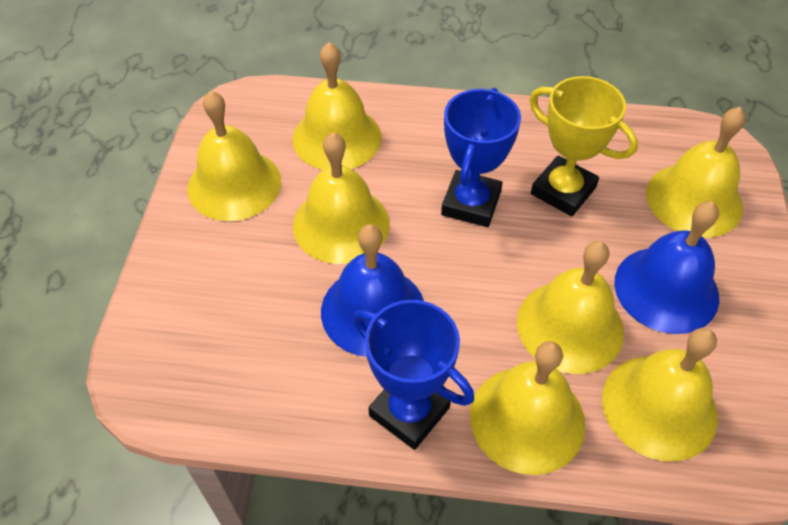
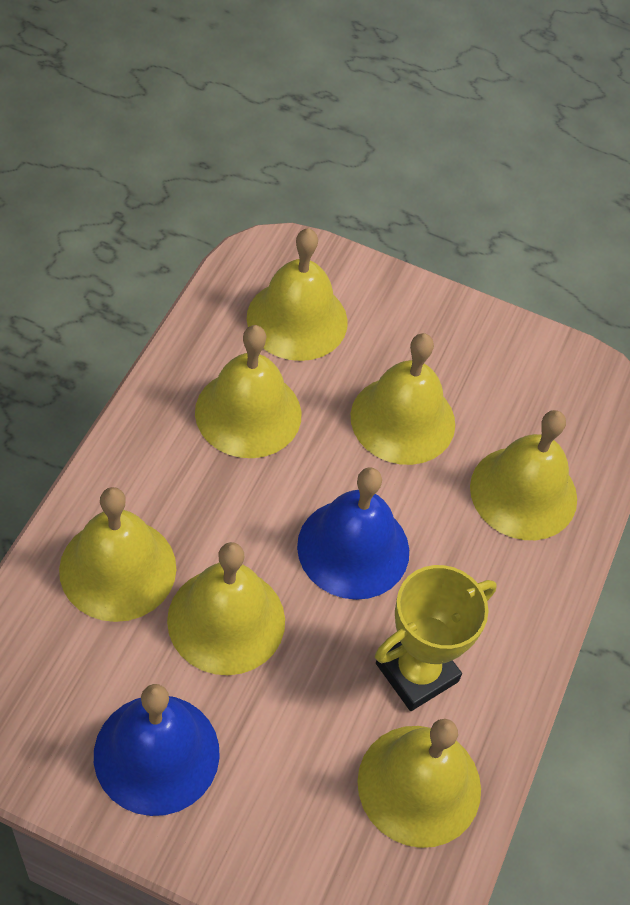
blue trophy: 2 -> 0

